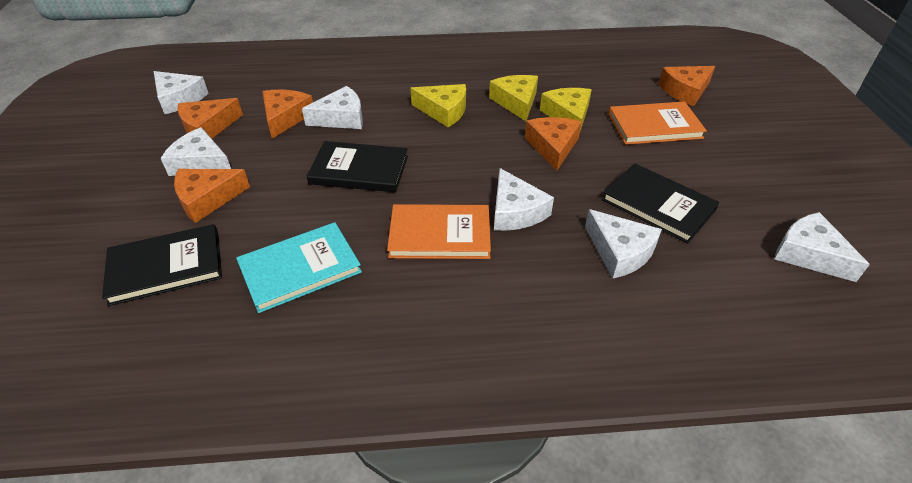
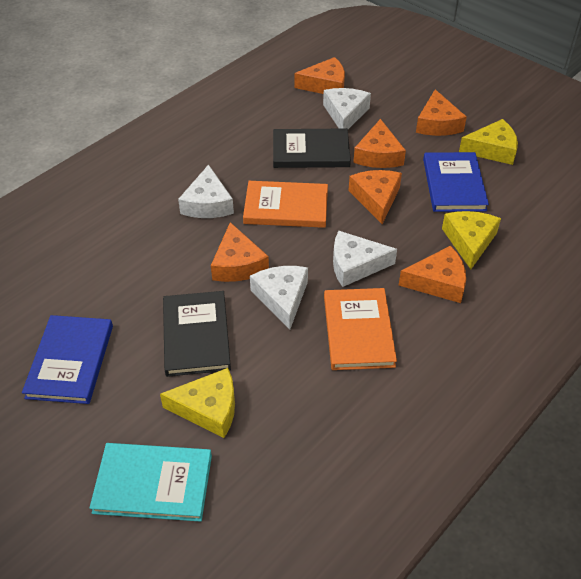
black book: 3 -> 2
blue book: 0 -> 2
orange cheese: 5 -> 6
white cheese: 6 -> 4

